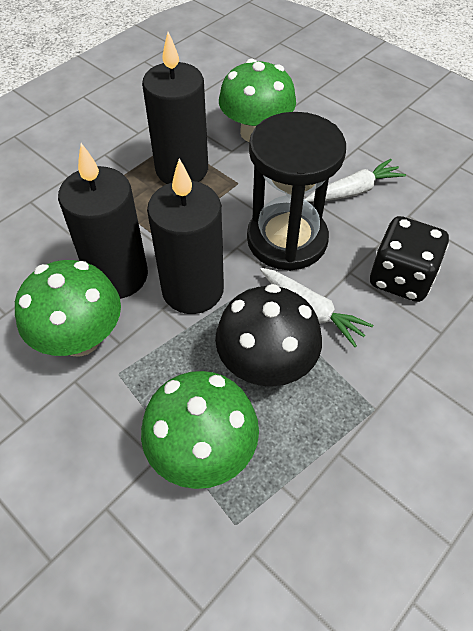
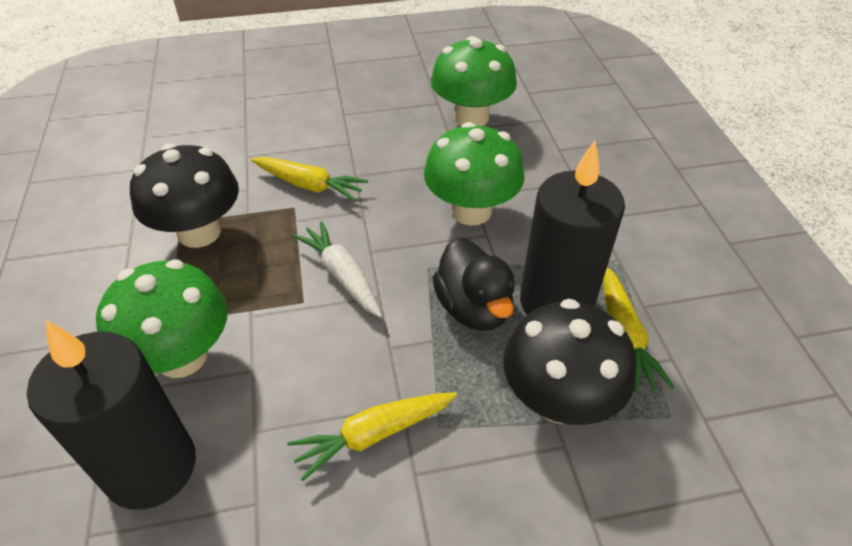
black candle: 3 -> 2
black dice: 1 -> 0
black duck: 0 -> 1
black hourglass: 1 -> 0
black mushroom: 1 -> 2
white carrot: 2 -> 1
yellow carrot: 0 -> 3

